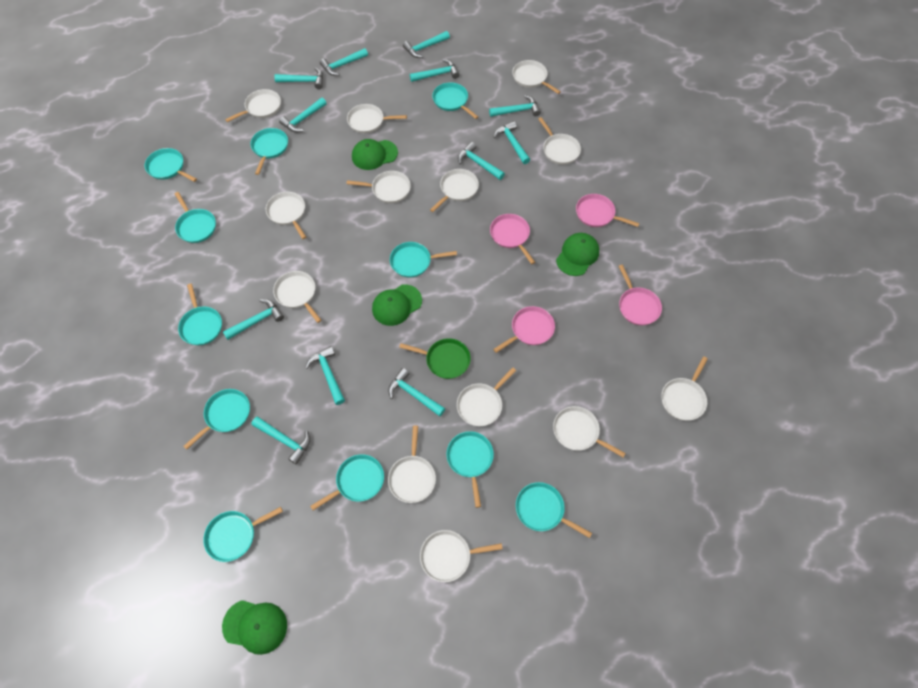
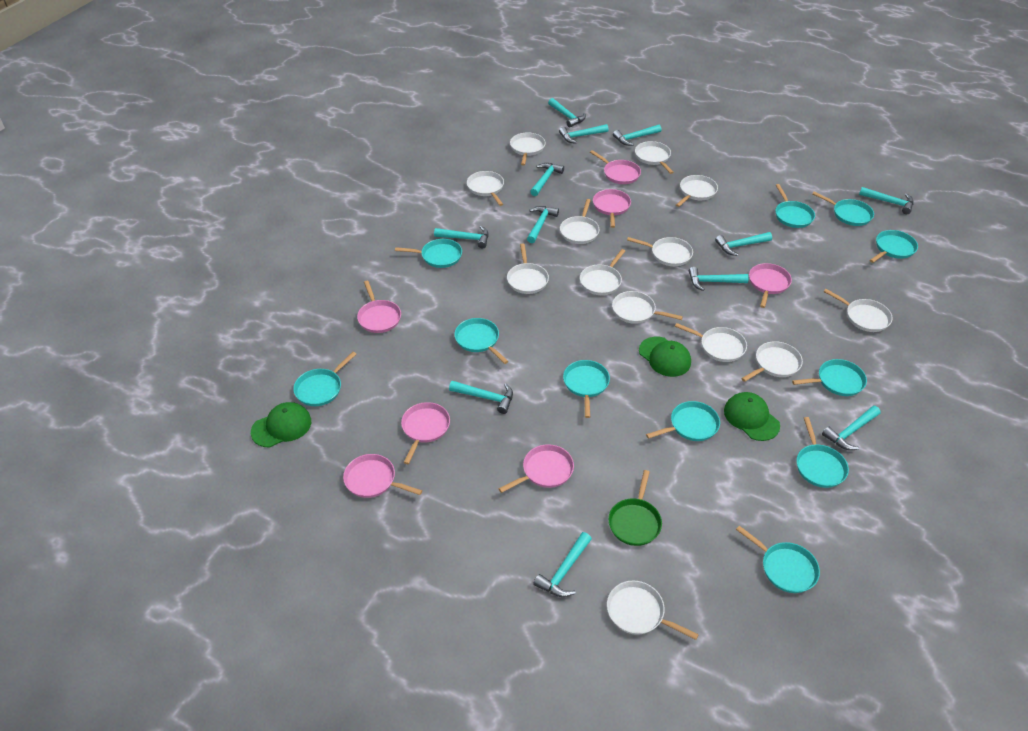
green cap: 4 -> 3
pink pan: 4 -> 7

